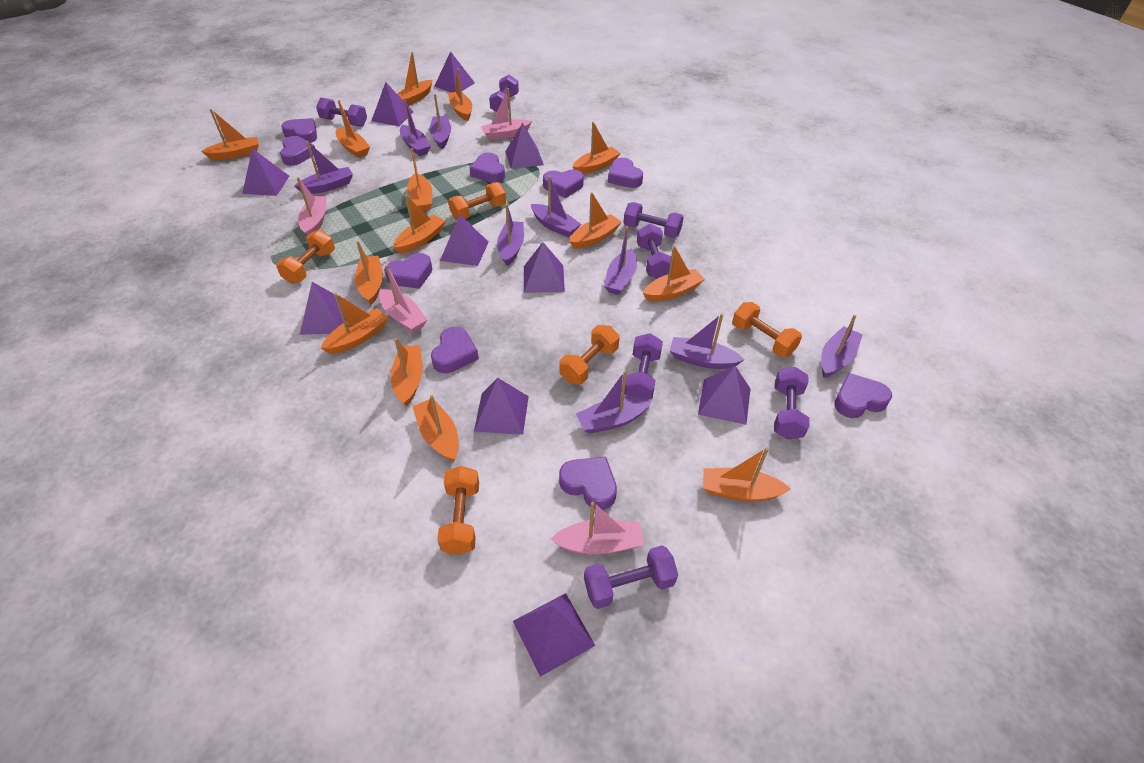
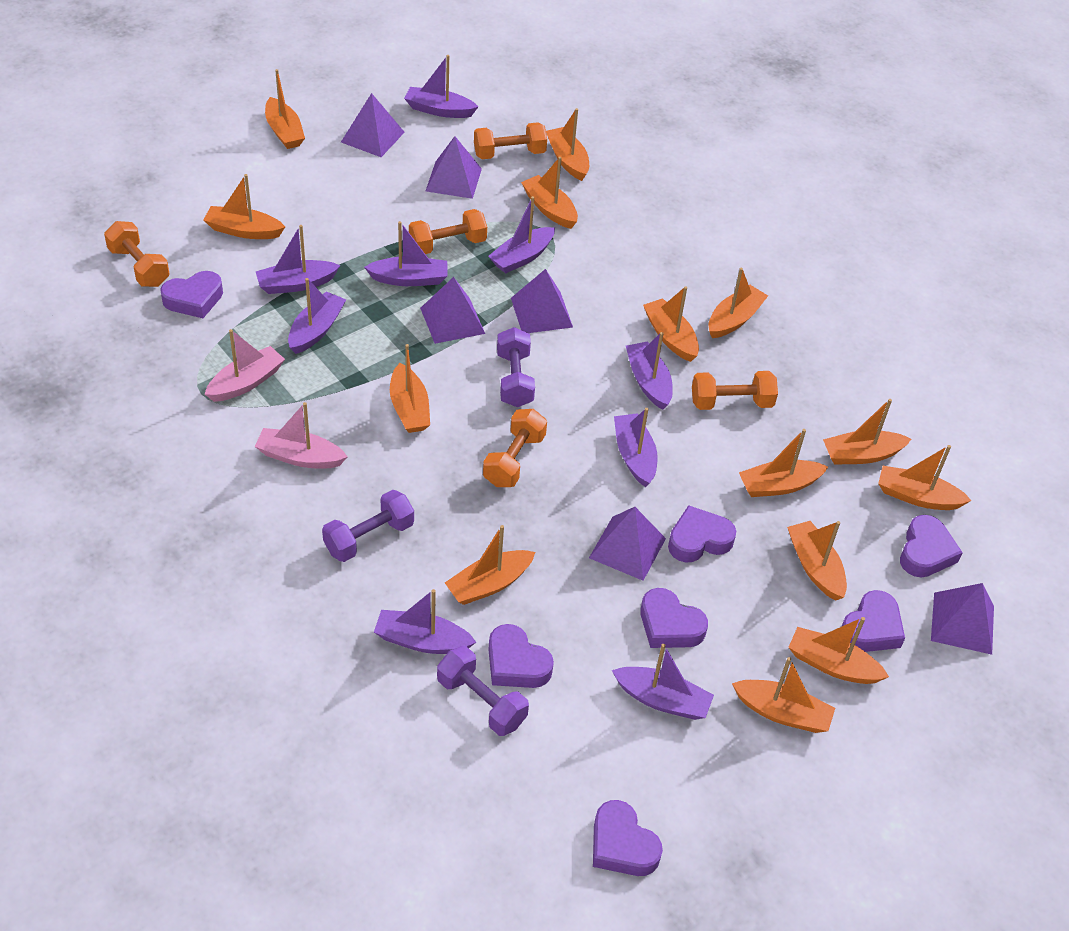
pink boat: 4 -> 2
purple dumbbell: 7 -> 3
purple heart: 9 -> 7
purple pyramid: 10 -> 6

